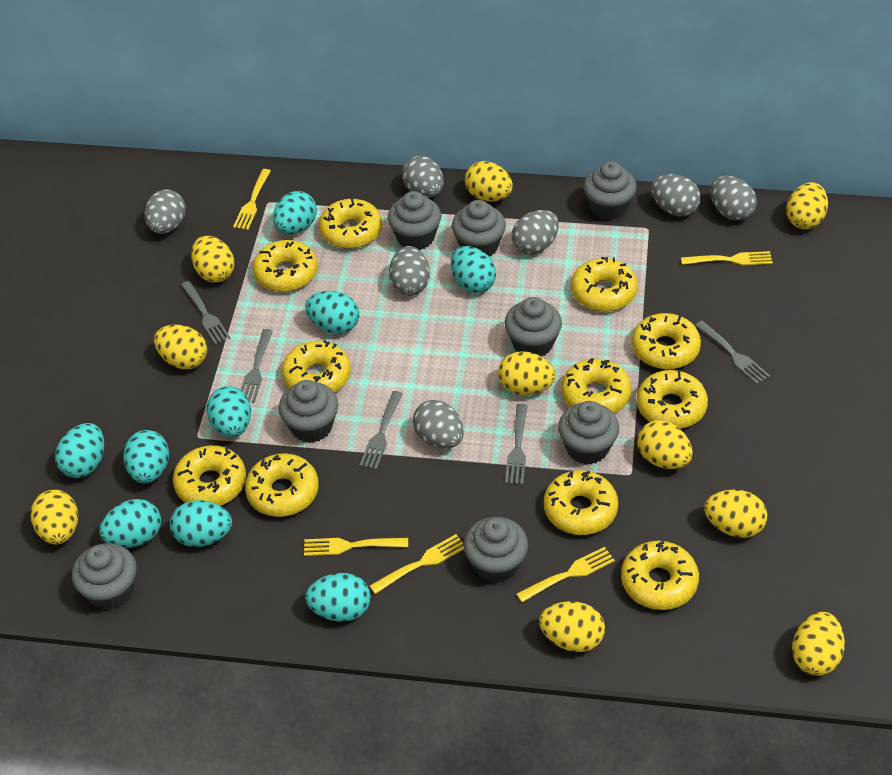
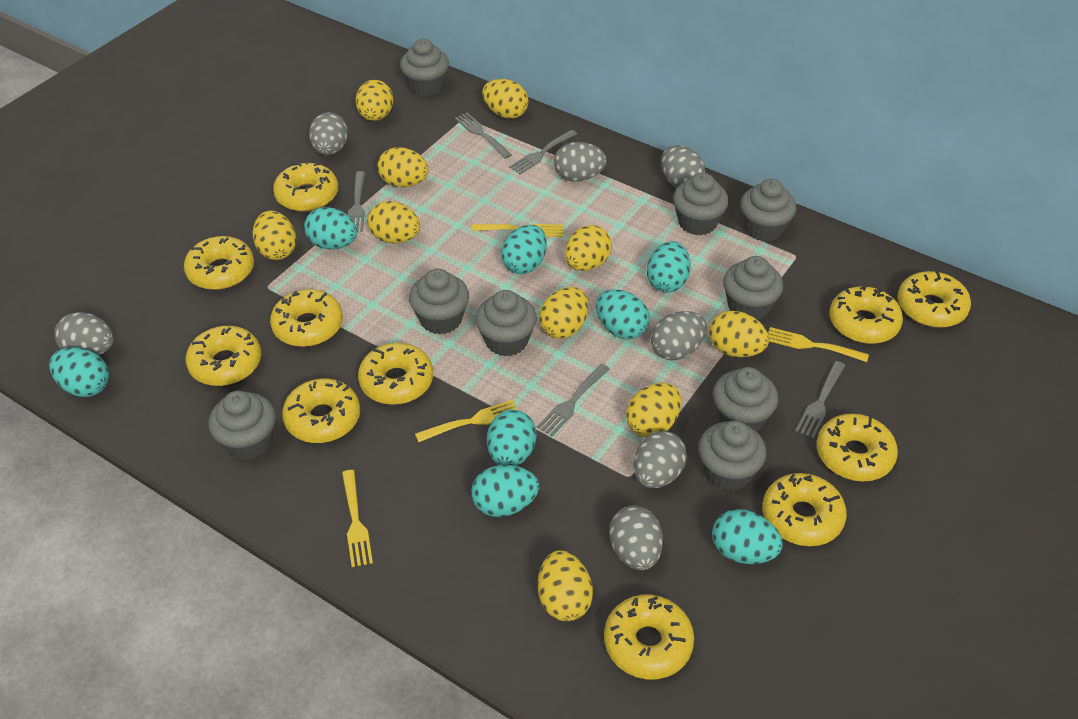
grey cupcake: 8 -> 9
turquoise egg: 9 -> 8
yellow fork: 5 -> 4

